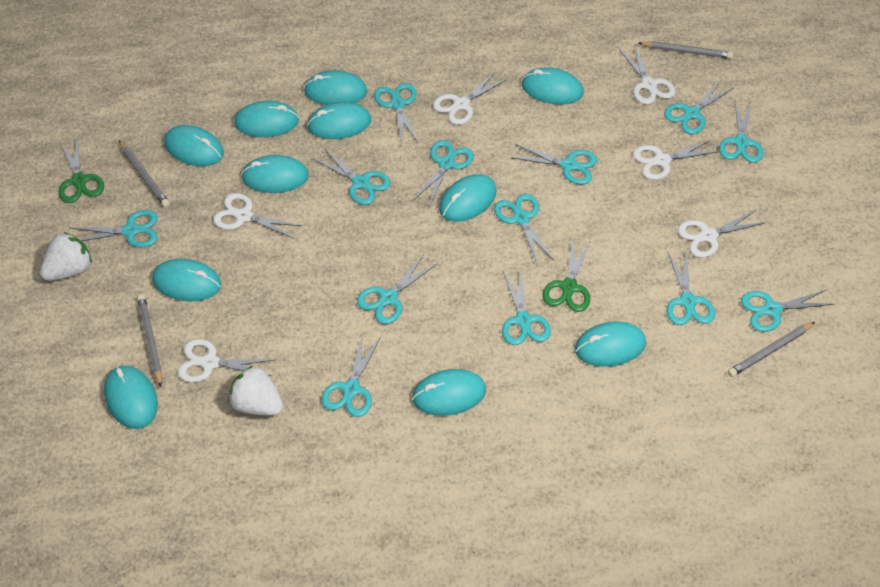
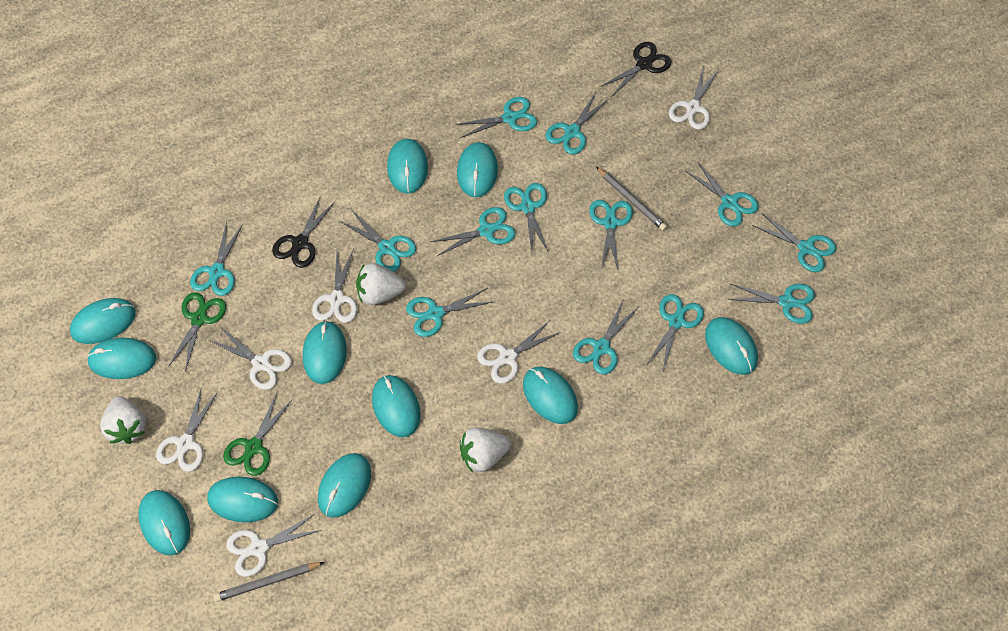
black scissors: 0 -> 2
grey pencil: 4 -> 2
white strawberry: 2 -> 3

